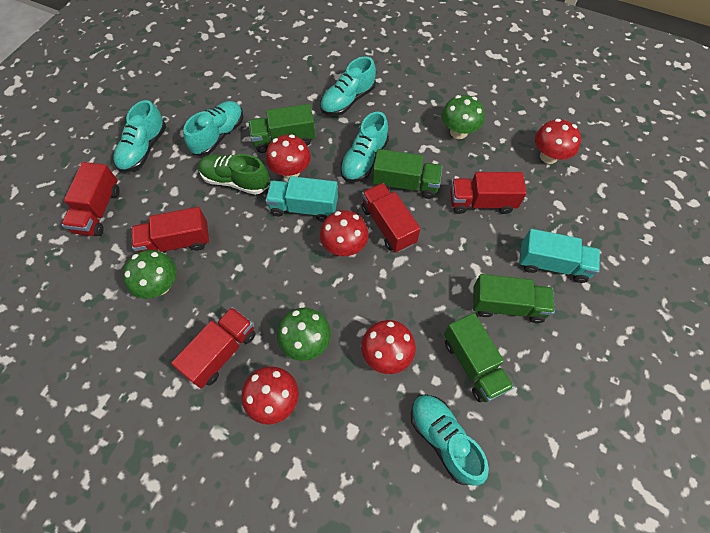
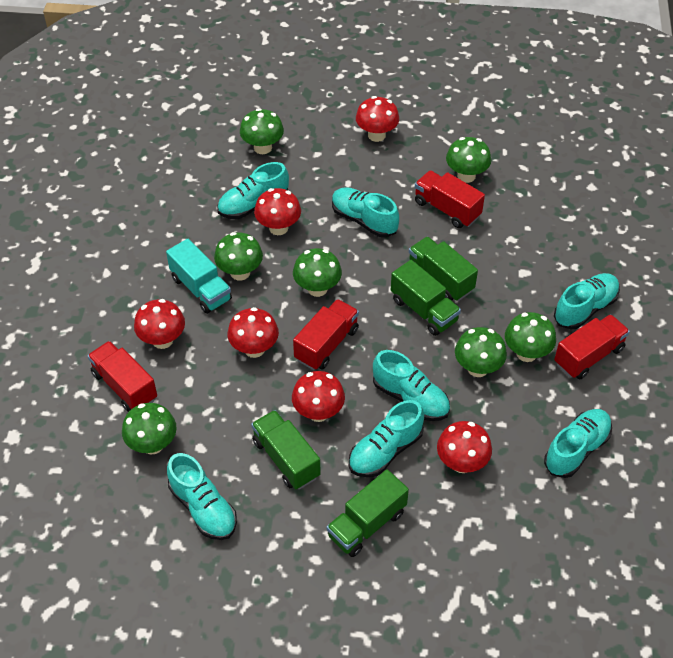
green mushroom: 3 -> 7
green shoe: 1 -> 0
red mushroom: 5 -> 6
red truck: 5 -> 4
turquoise shoe: 5 -> 7
turquoise truck: 2 -> 1

